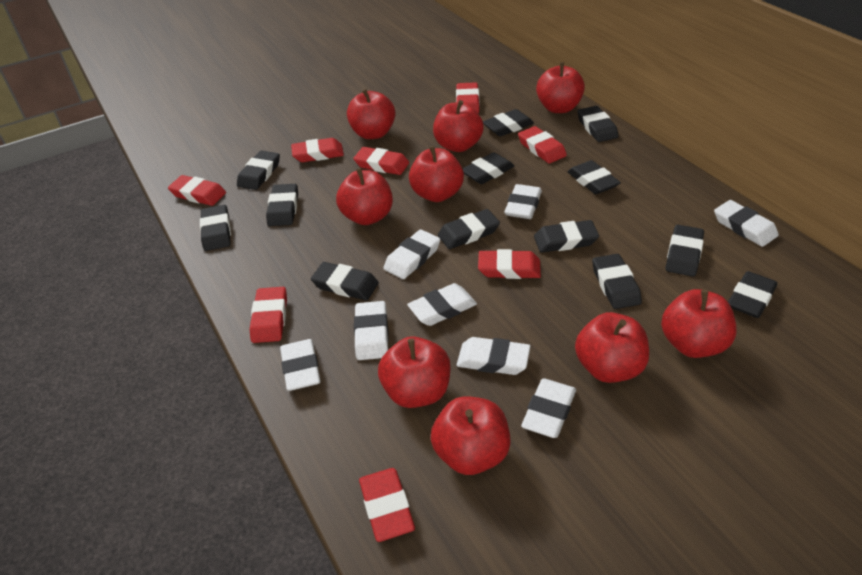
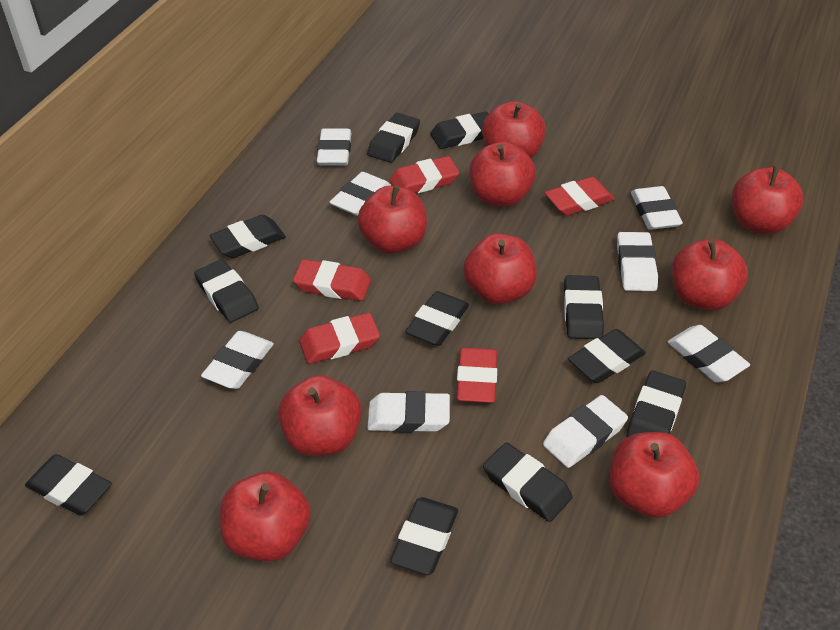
black eraser: 13 -> 11
red eraser: 8 -> 5

